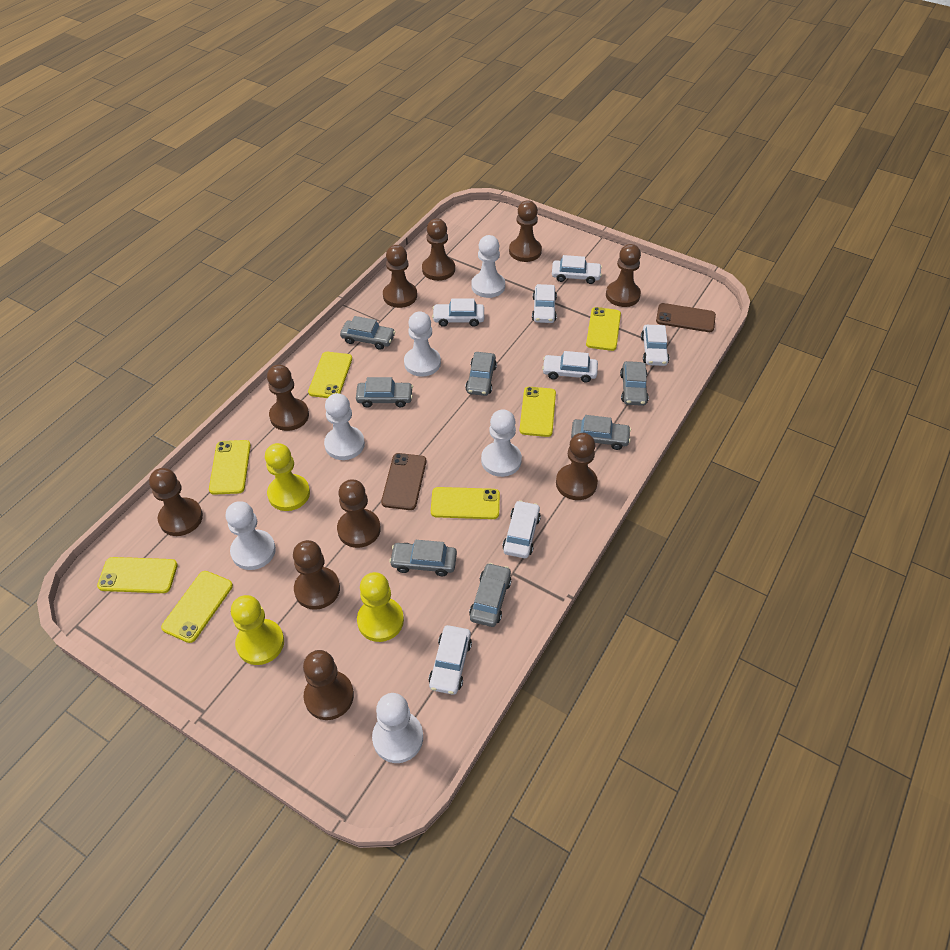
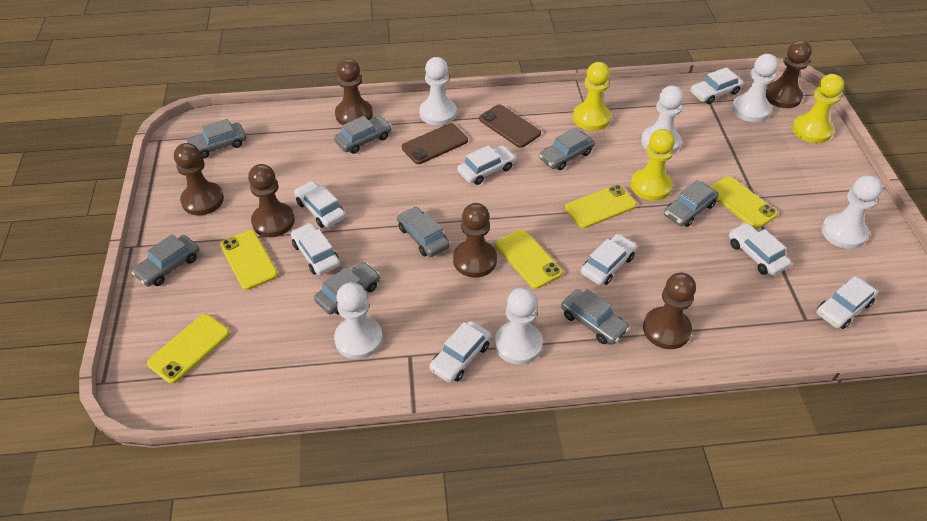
brown pawn: 10 -> 6
grey car: 7 -> 8
white car: 7 -> 8
yellow phone: 7 -> 5

